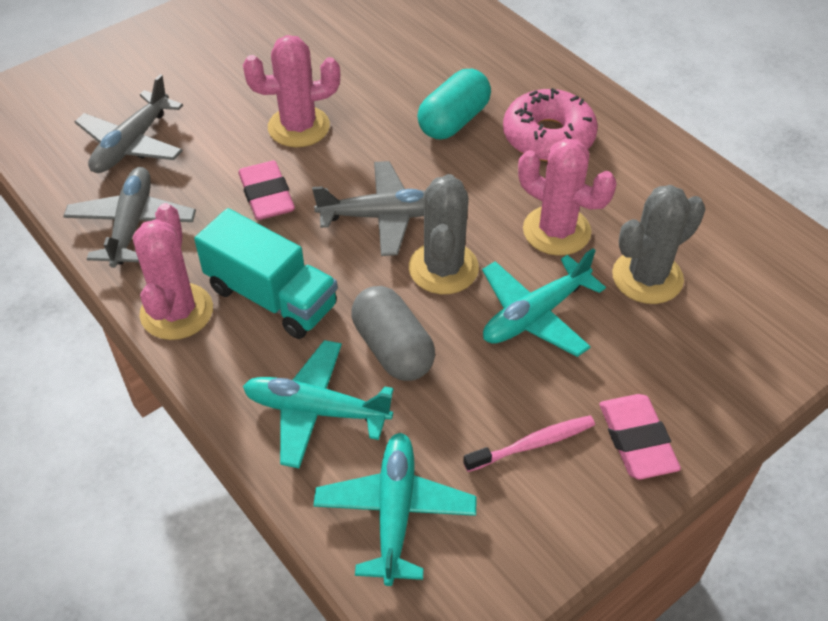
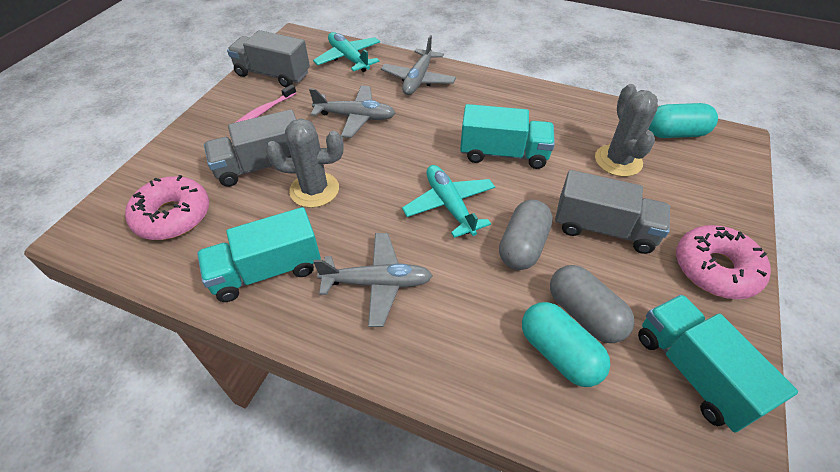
grey capsule: 1 -> 2
grey truck: 0 -> 3
pink cactus: 3 -> 0
pink donut: 1 -> 2
pink eraser: 2 -> 0
turquoise capsule: 1 -> 2
turquoise plane: 3 -> 2
turquoise truck: 1 -> 3

